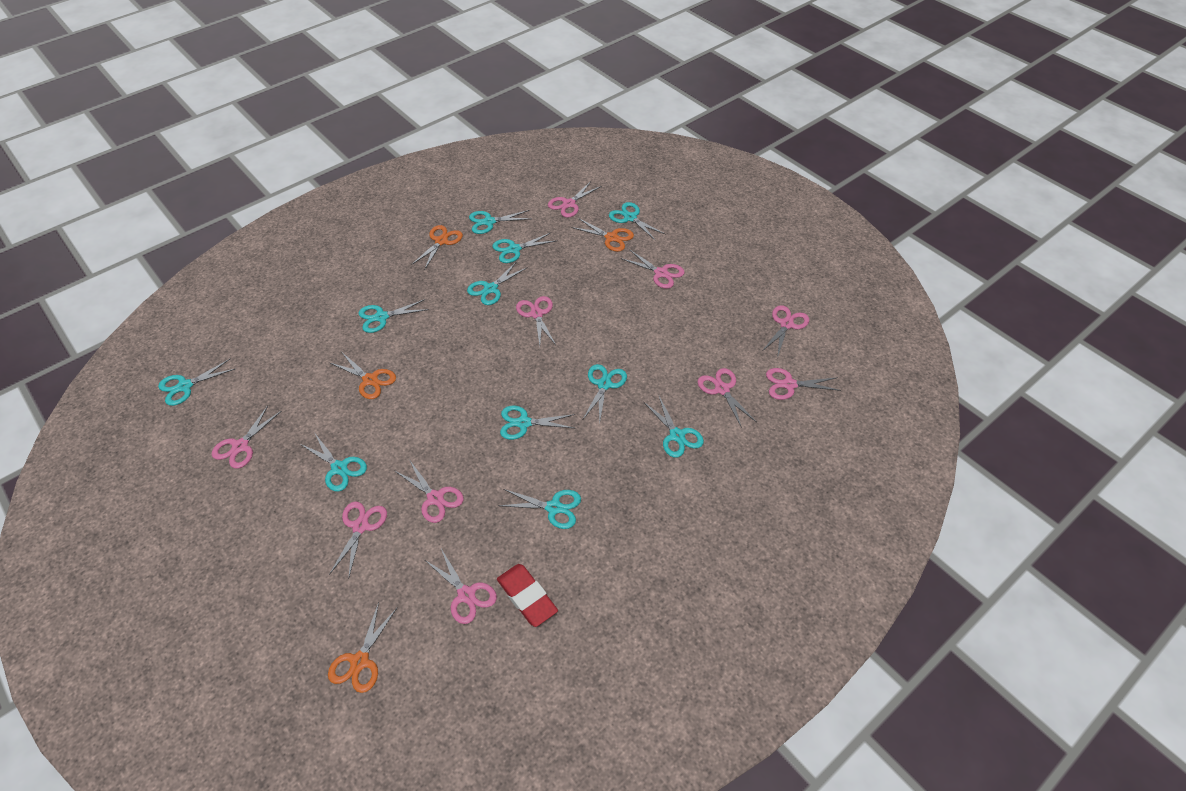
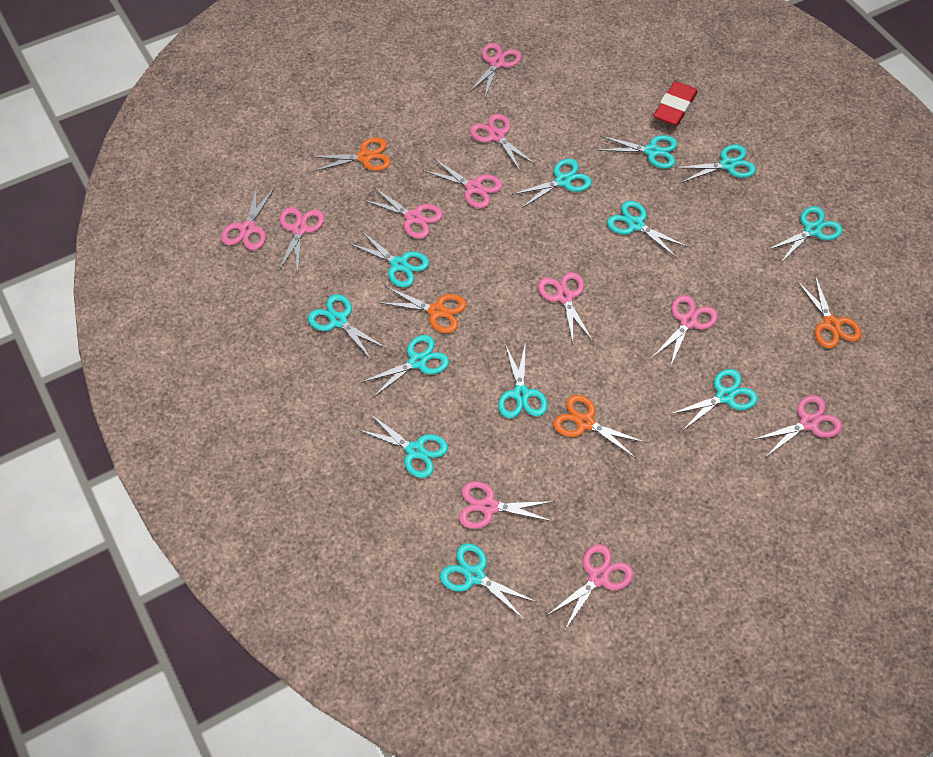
pink scissors: 10 -> 11
turquoise scissors: 11 -> 12

